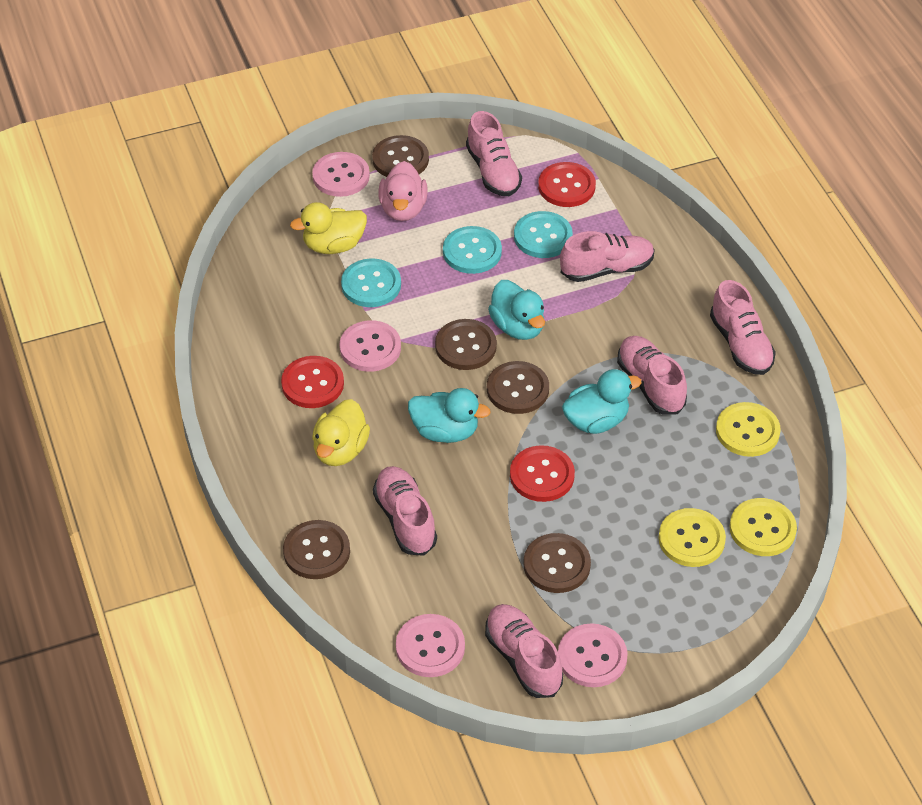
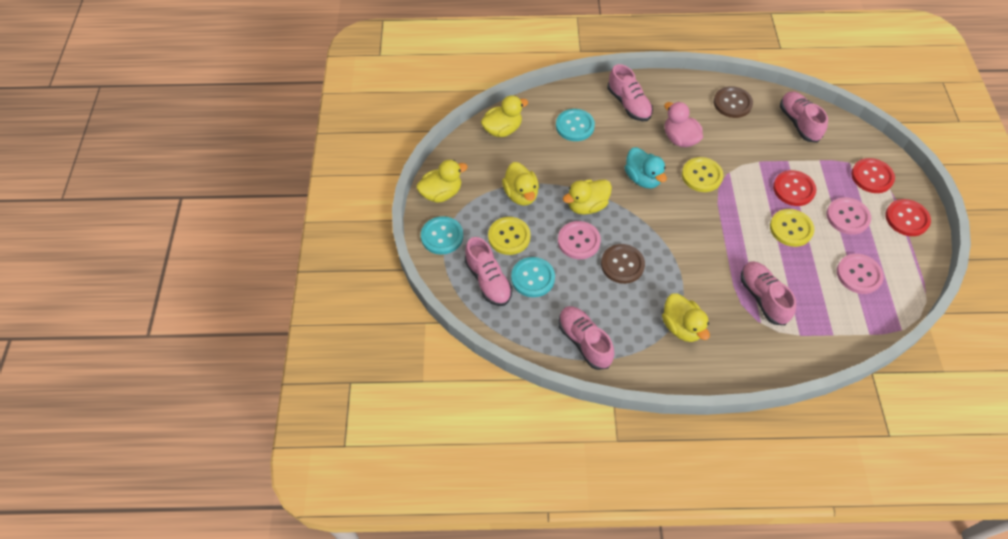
brown button: 5 -> 2
pink button: 4 -> 3
pink shoe: 6 -> 5
turquoise duck: 3 -> 1
yellow duck: 2 -> 5

